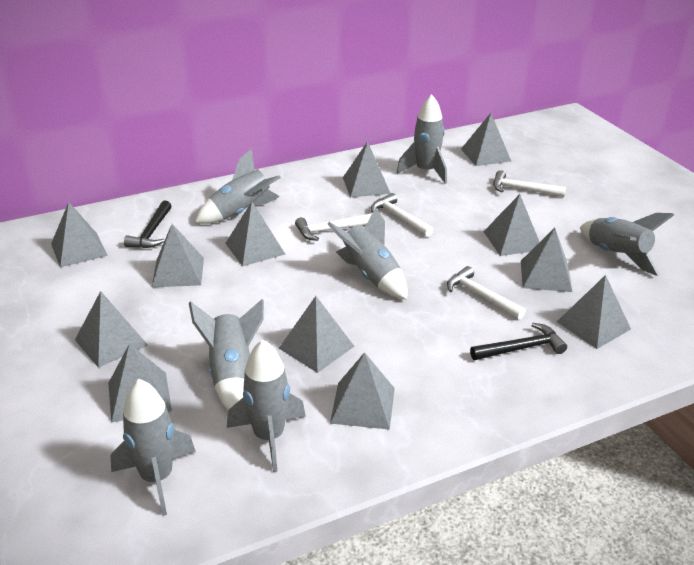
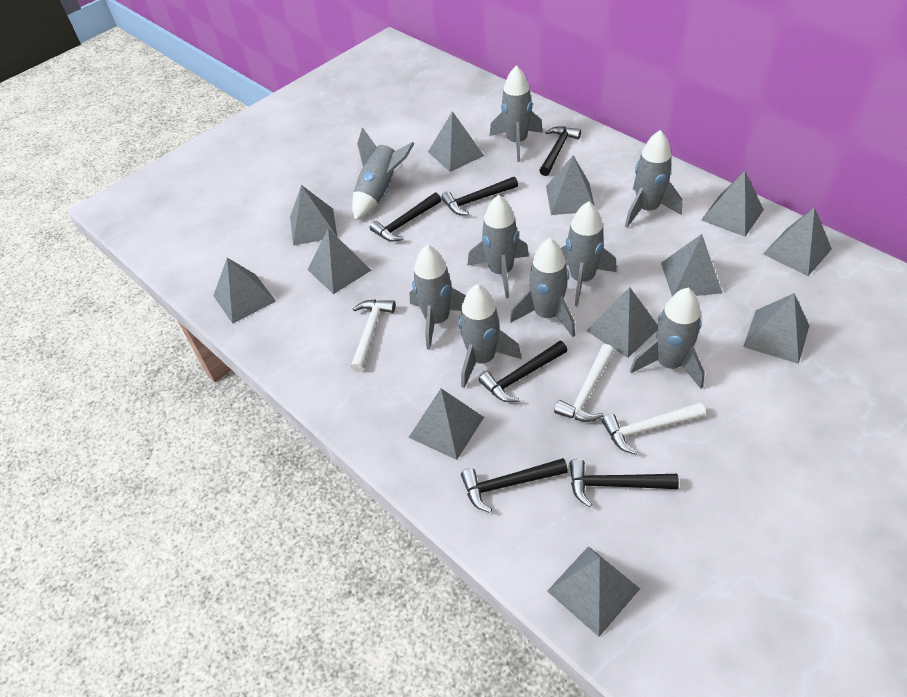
black hammer: 2 -> 6
grey rocket: 7 -> 9
white hammer: 4 -> 3

